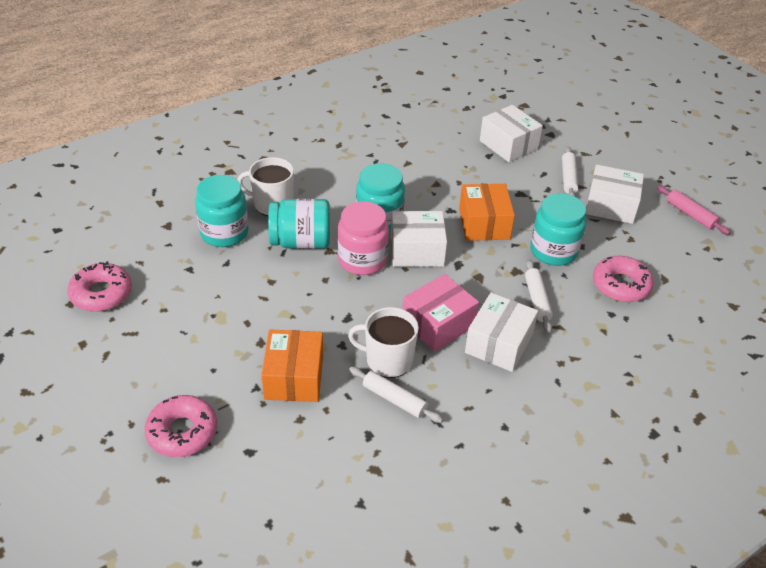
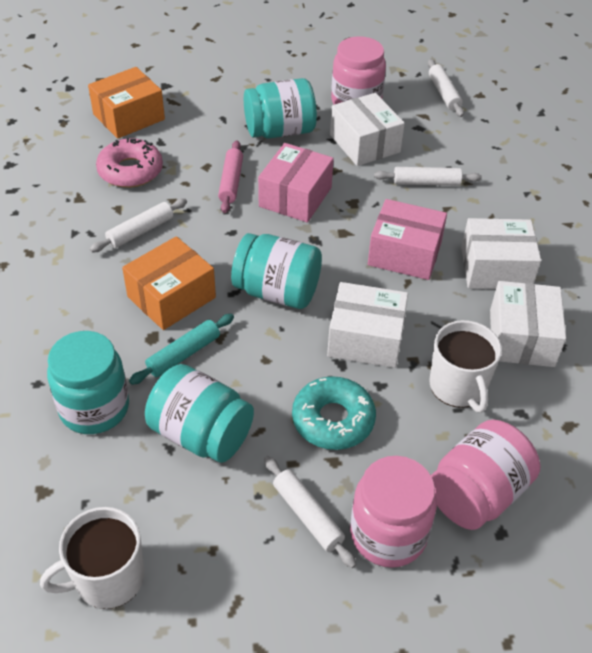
pink box: 1 -> 2
pink donut: 3 -> 1
pink jar: 1 -> 3
turquoise donut: 0 -> 1
turquoise rolling pin: 0 -> 1
white rolling pin: 3 -> 4

